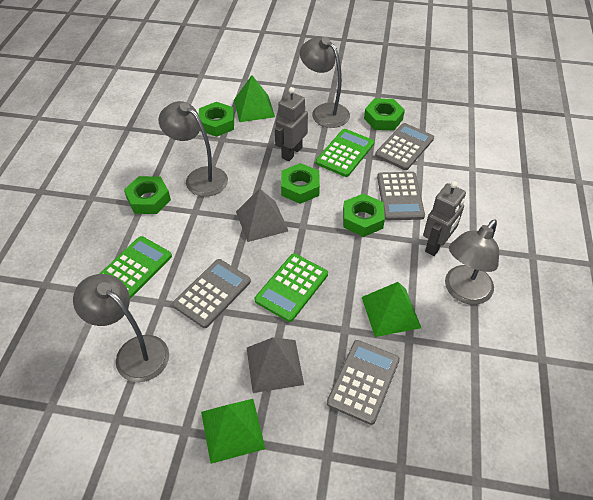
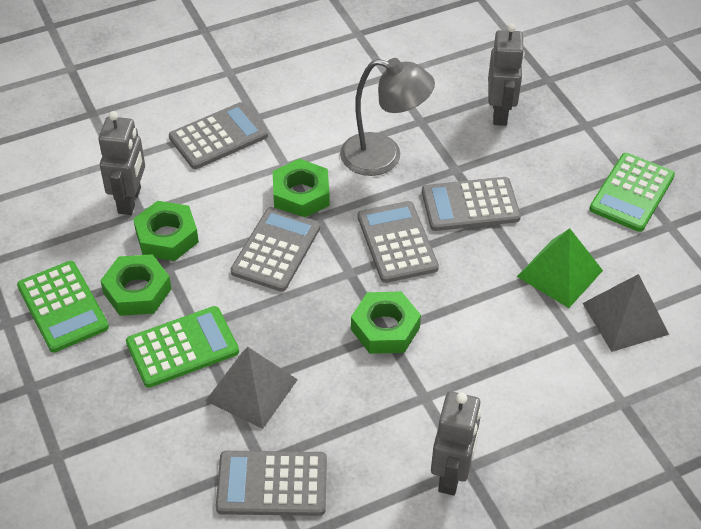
green nut: 5 -> 4
green pyramid: 3 -> 1
grey calculator: 4 -> 5
grey lamp: 4 -> 1
grey robot: 2 -> 3

